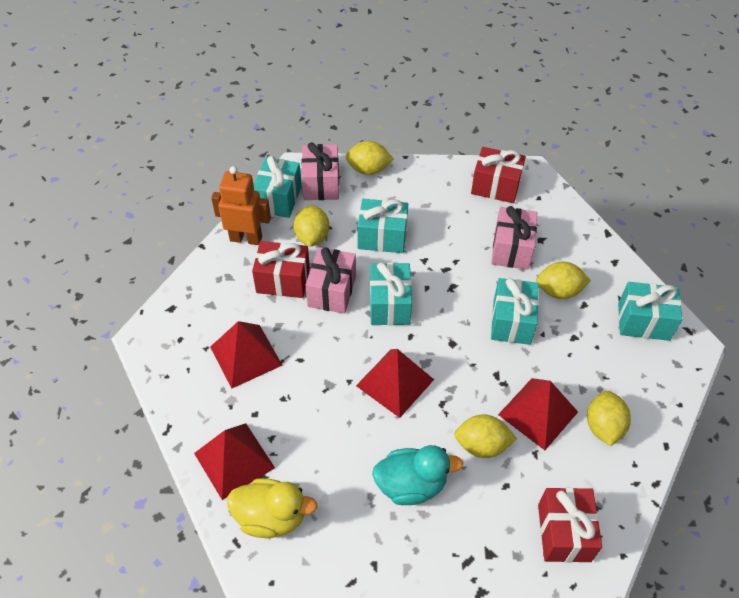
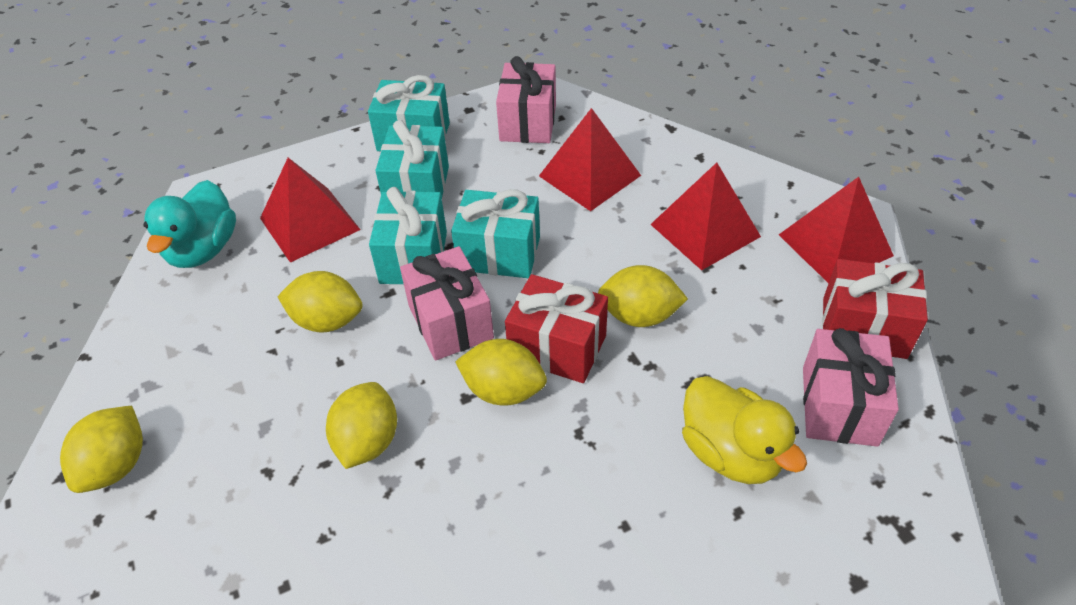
orange robot: 1 -> 0
red gift: 3 -> 2
turquoise gift: 5 -> 4

